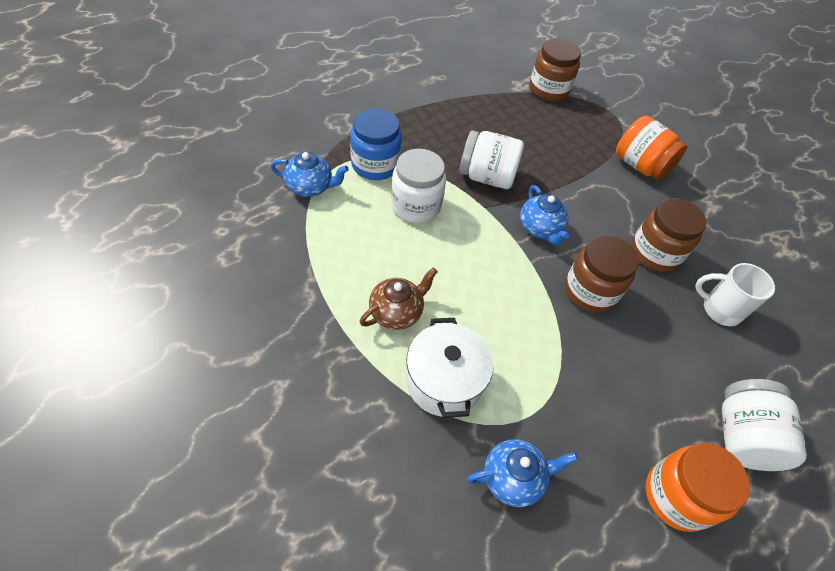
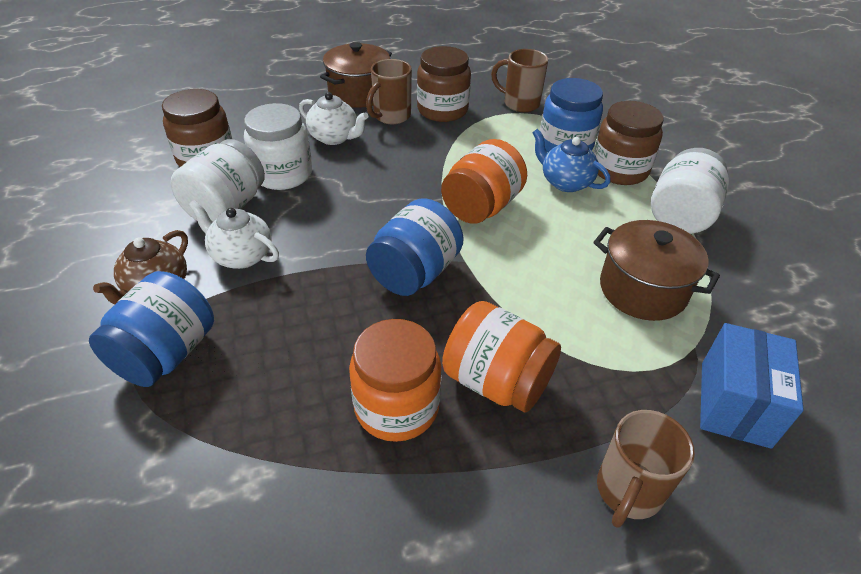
blue box: 0 -> 1
blue jar: 1 -> 3
blue teapot: 3 -> 1
brown mug: 0 -> 3
brown pot: 0 -> 2
orange jar: 2 -> 3
white mug: 1 -> 0
white pot: 1 -> 0
white teapot: 0 -> 2

